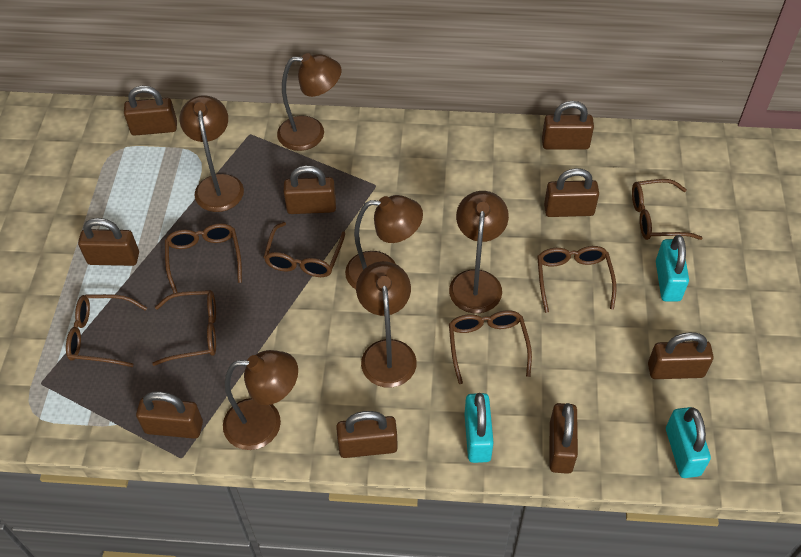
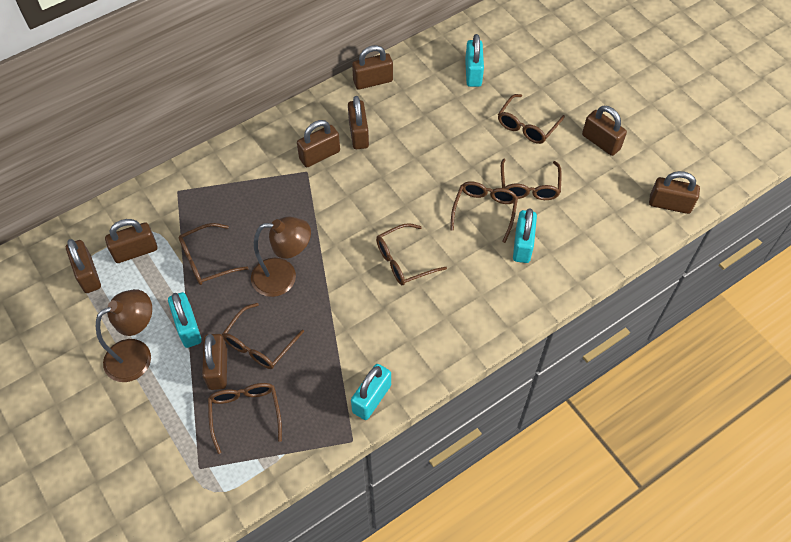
brown lamp: 6 -> 2
brown padlock: 9 -> 8
turquoise padlock: 3 -> 4

